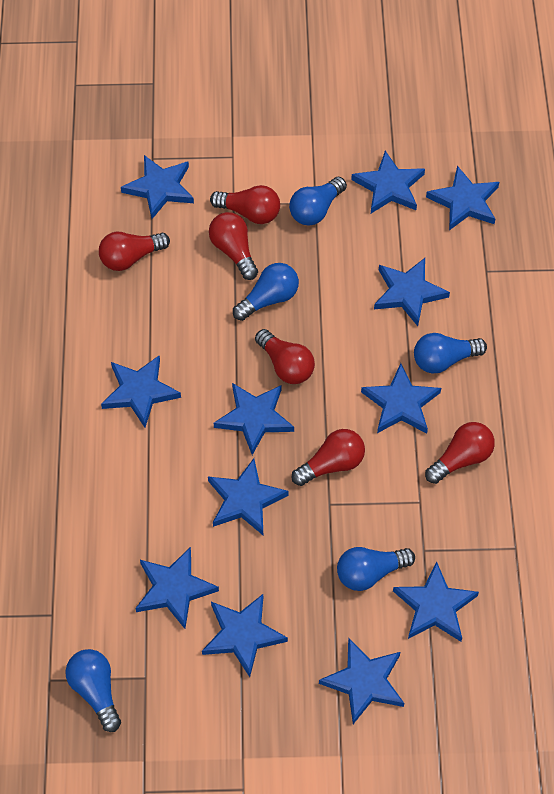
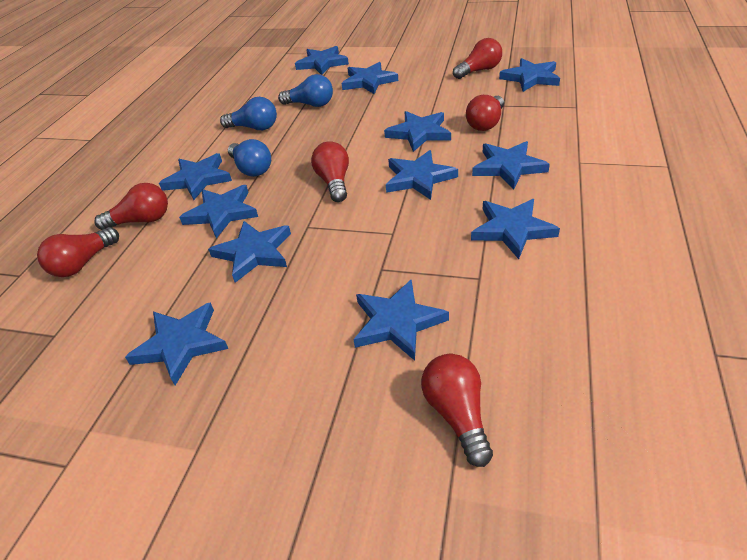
blue light bulb: 5 -> 3

